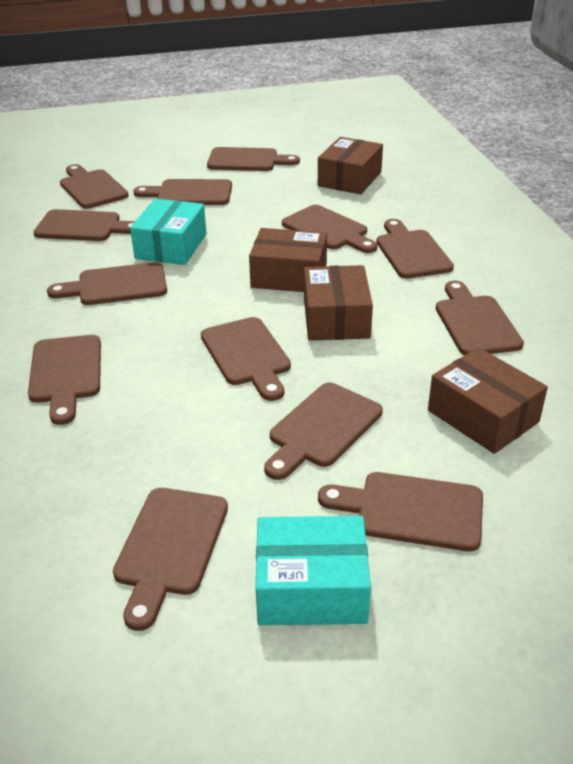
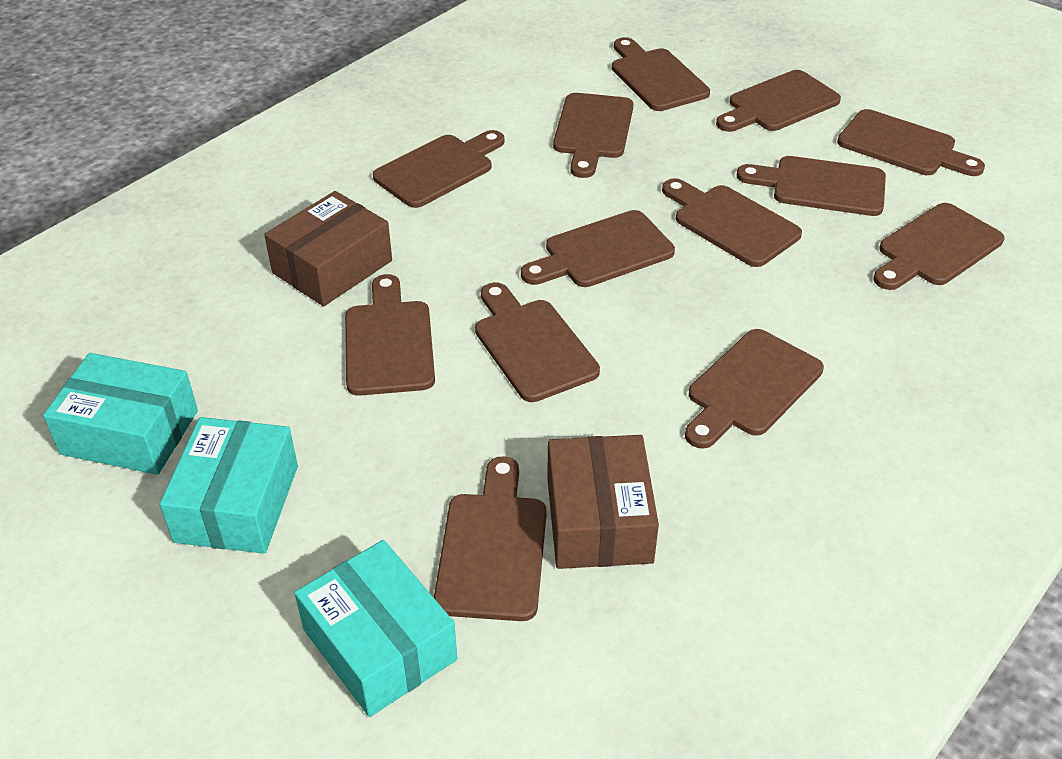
brown box: 4 -> 2
turquoise box: 2 -> 3

